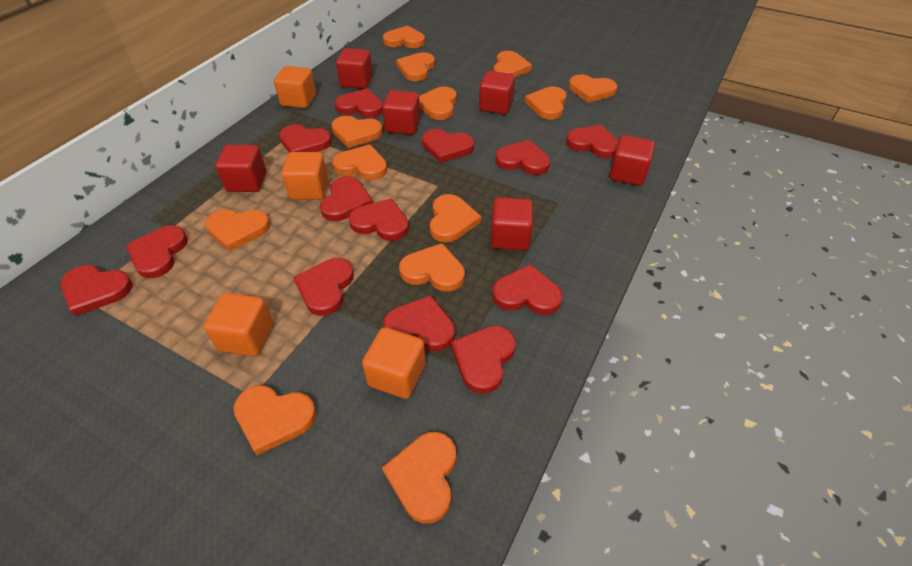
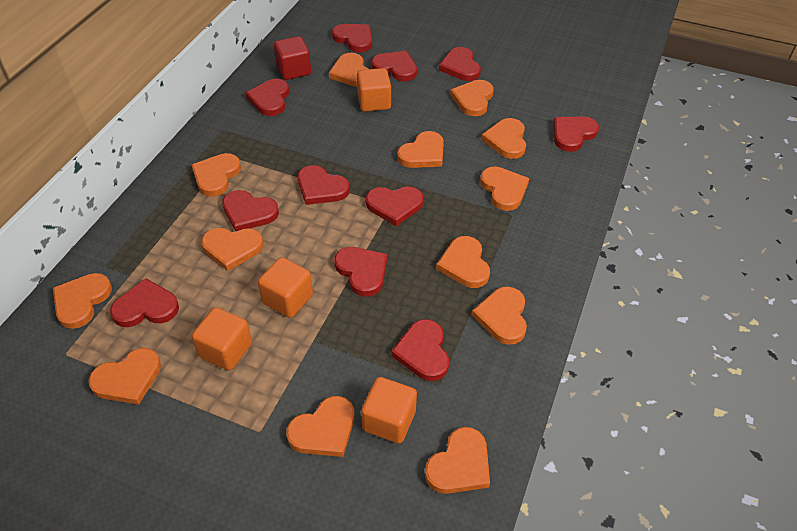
red cube: 6 -> 1
red heart: 13 -> 11

